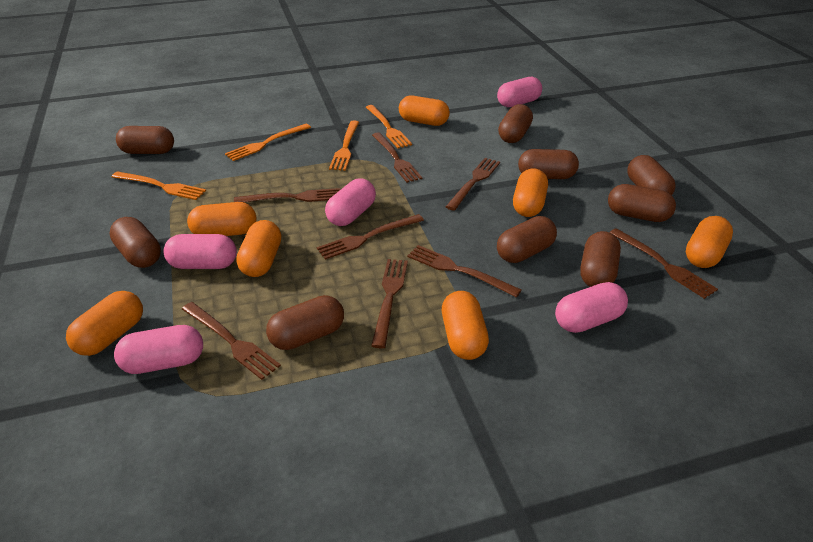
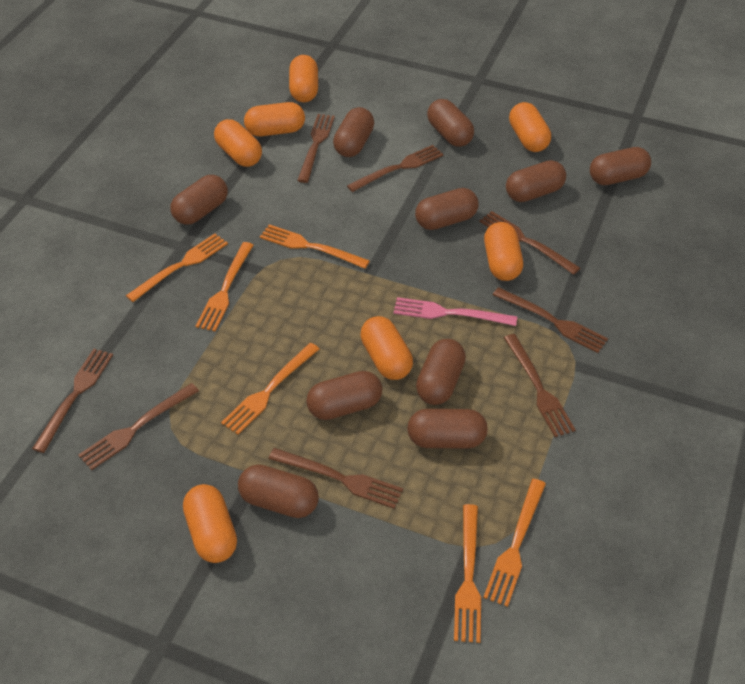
brown capsule: 9 -> 10
orange fork: 4 -> 6
pink capsule: 5 -> 0
pink fork: 0 -> 1

